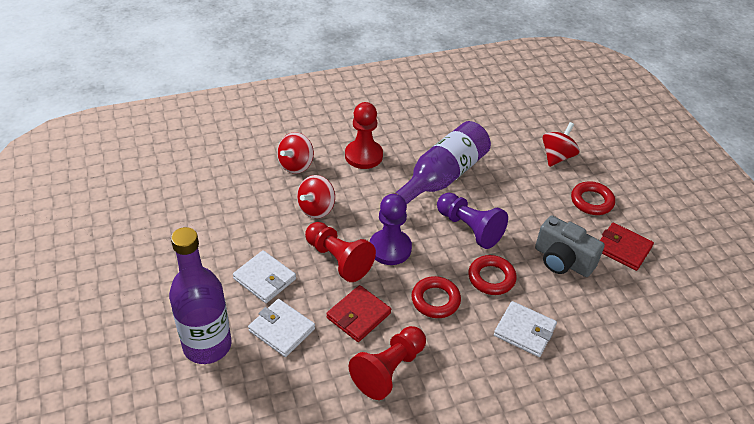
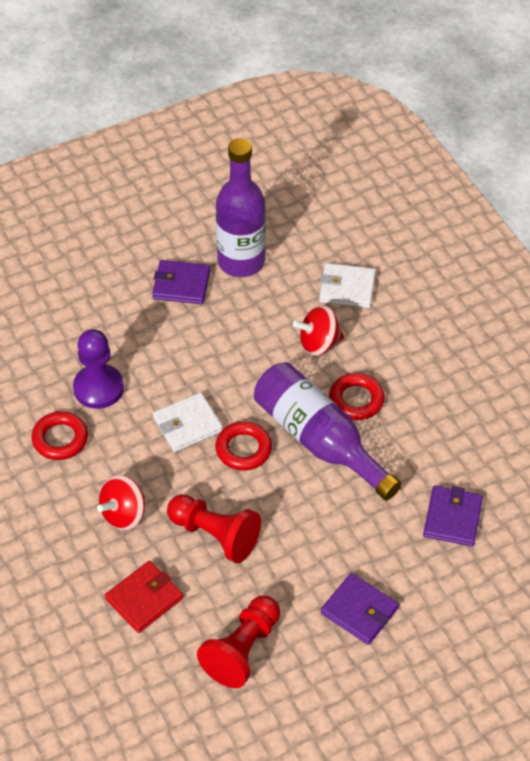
grey camera: 1 -> 0
purple pawn: 2 -> 1
purple wallet: 0 -> 3
red pawn: 3 -> 2
red spinning top: 3 -> 2
red wallet: 2 -> 1
white wallet: 3 -> 2

